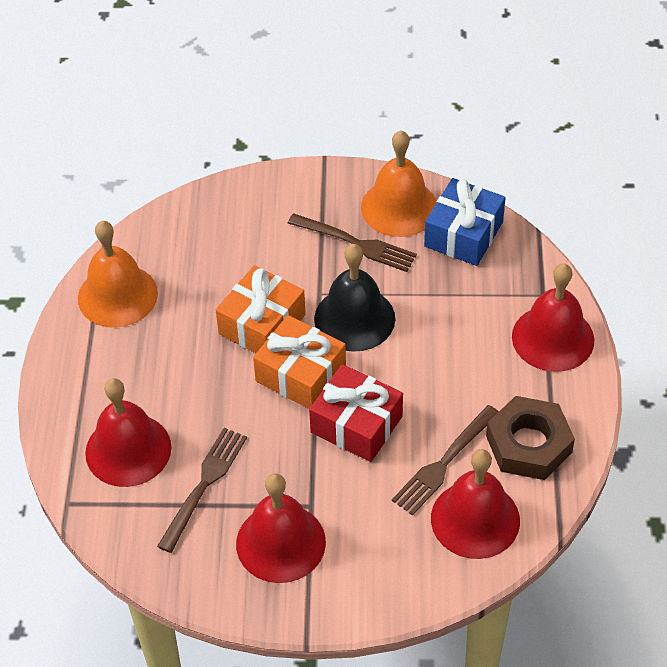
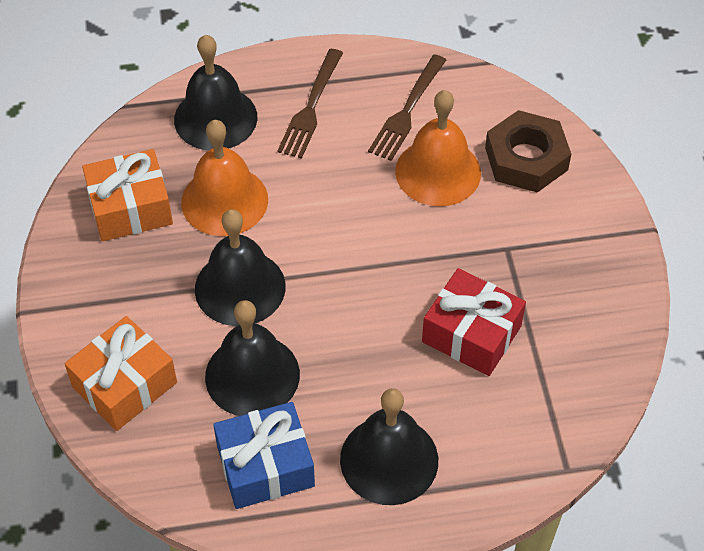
black bell: 1 -> 4
brown fork: 3 -> 2
red bell: 4 -> 0

